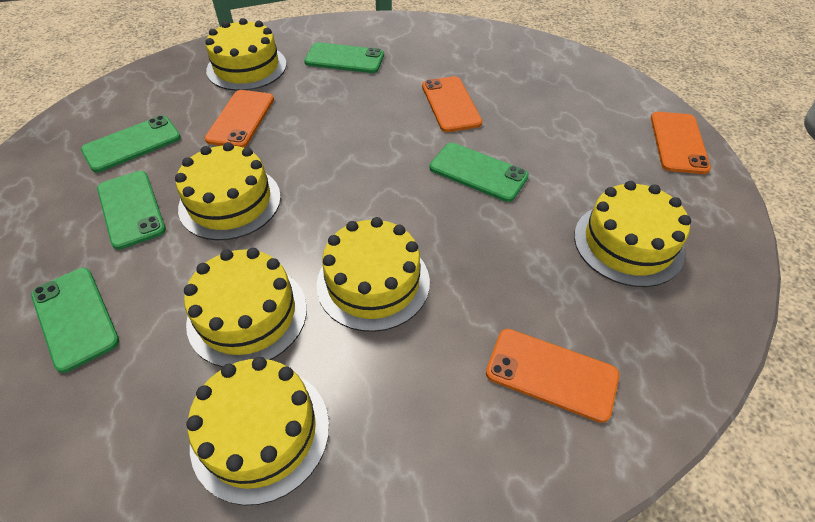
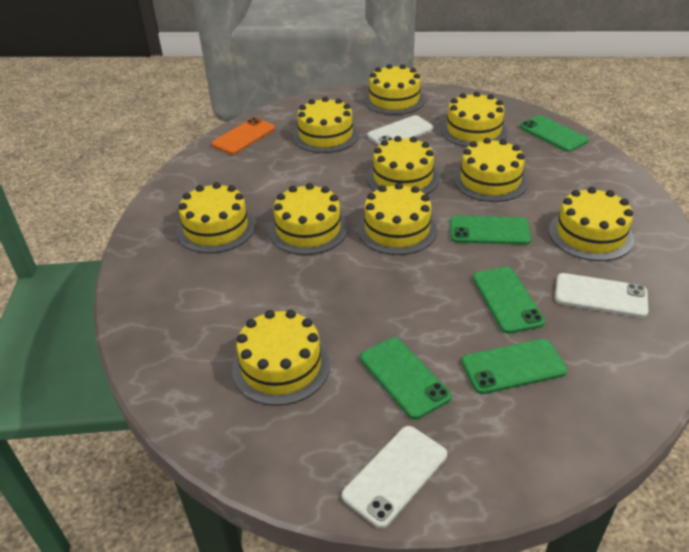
orange phone: 4 -> 1
white phone: 0 -> 3
yellow cake: 6 -> 10

